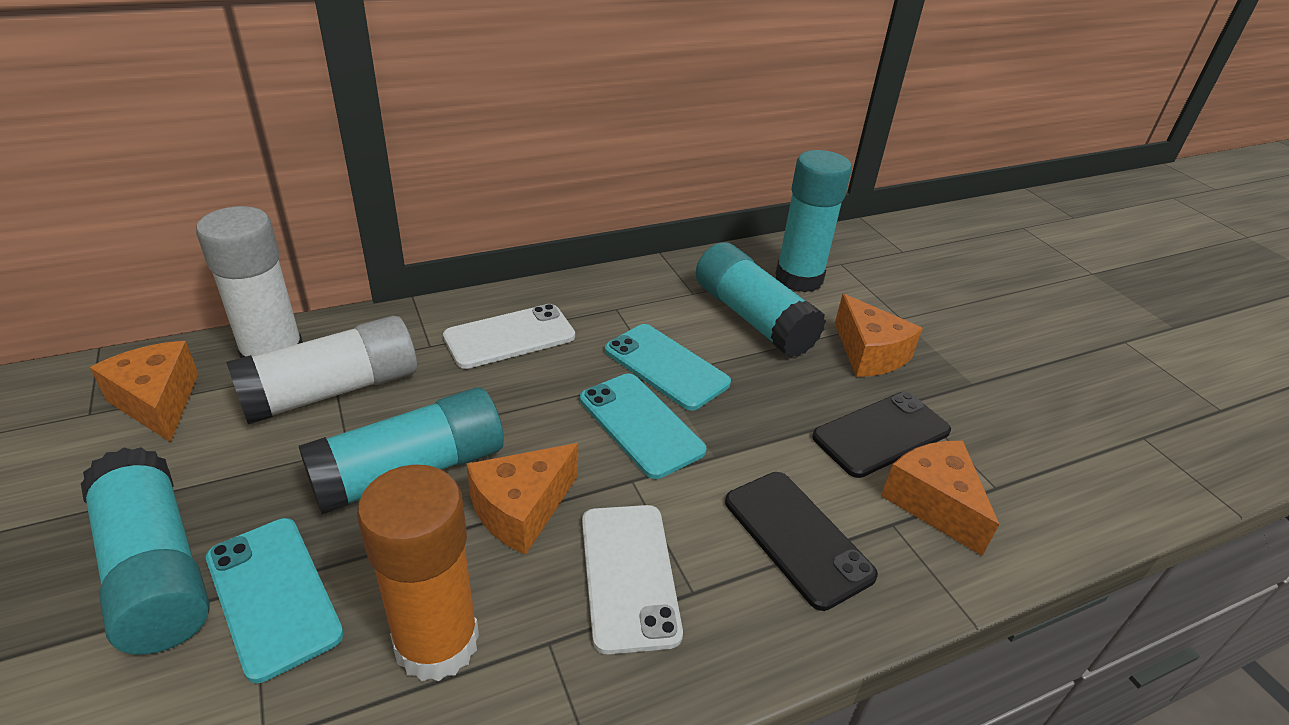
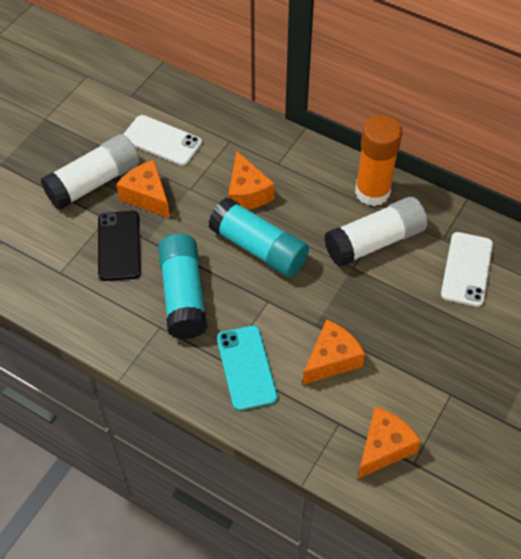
black phone: 2 -> 1
turquoise glue stick: 4 -> 2
turquoise phone: 3 -> 1

